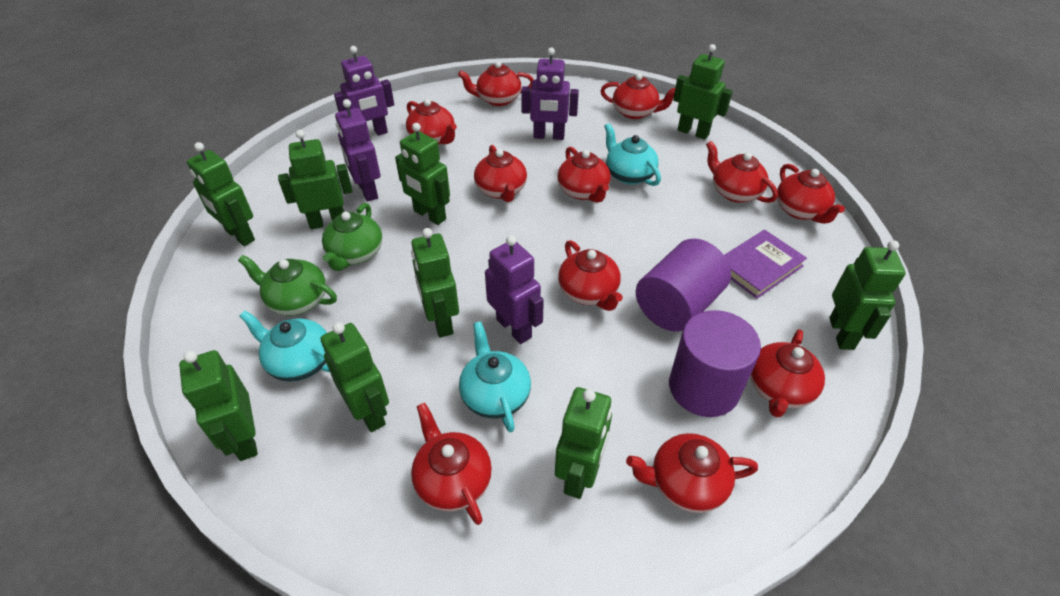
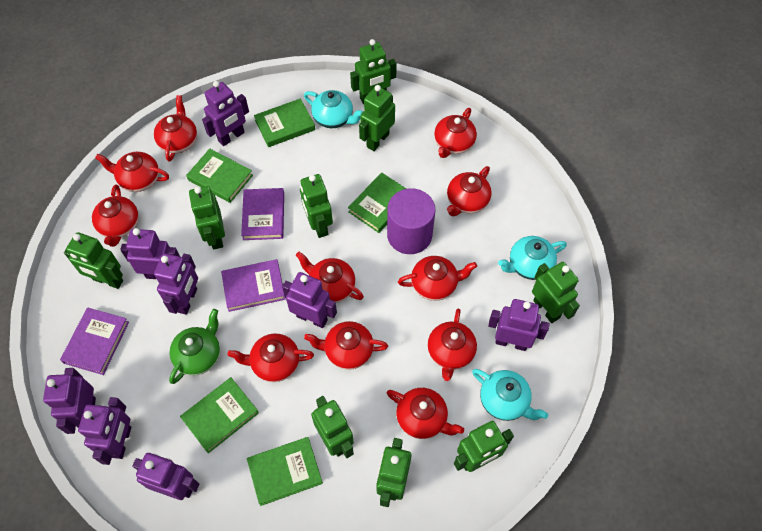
green book: 0 -> 5
green teapot: 2 -> 1
purple book: 1 -> 3
purple cylinder: 2 -> 1
purple robot: 4 -> 8

